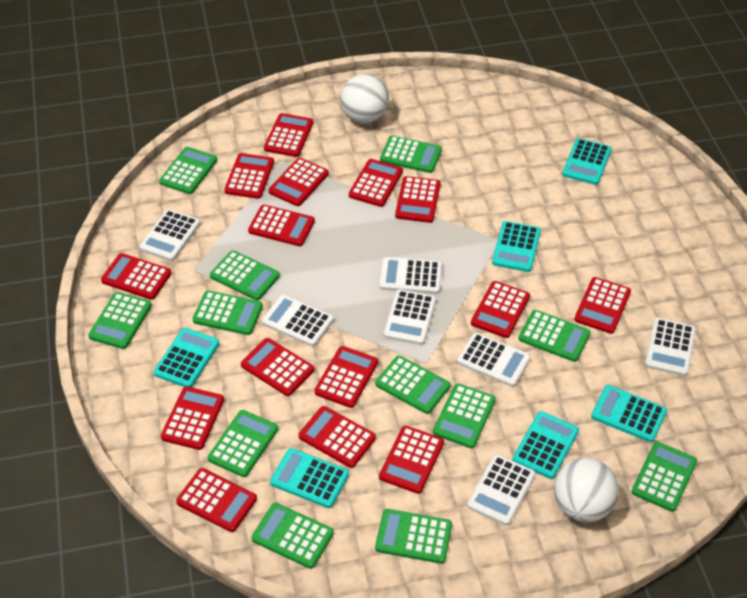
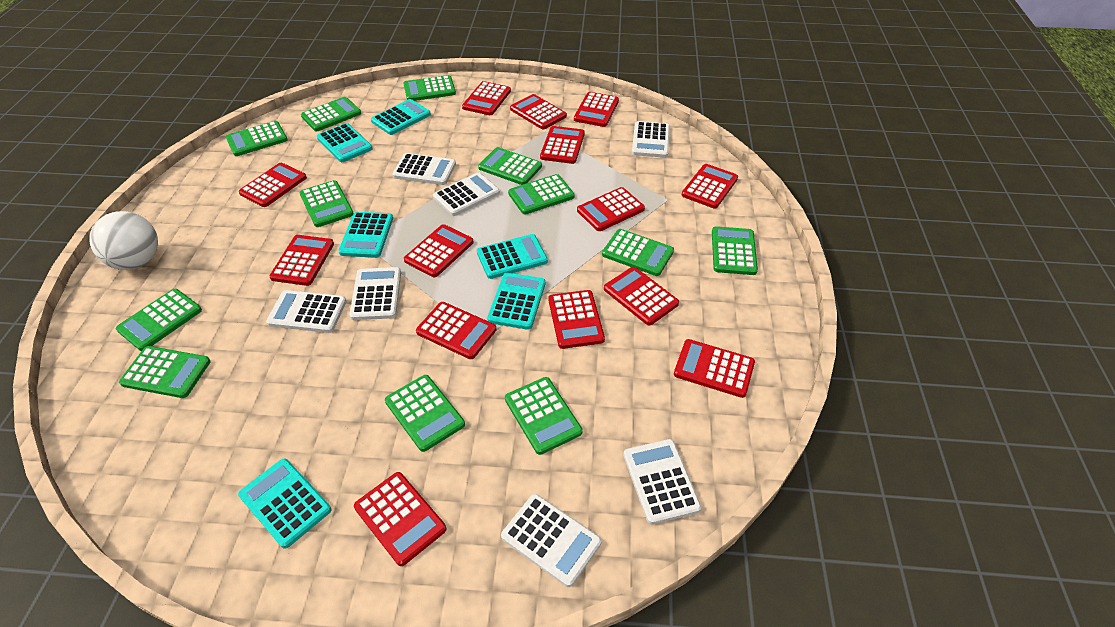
red calculator: 15 -> 14
white ball: 2 -> 1

